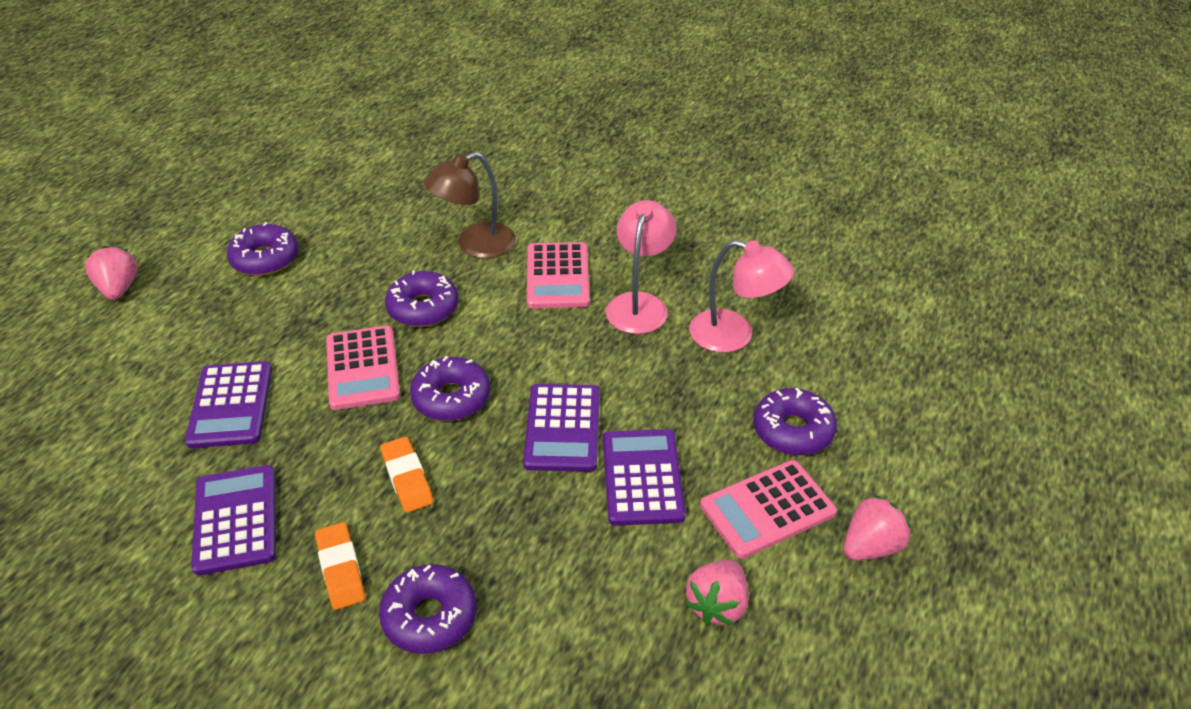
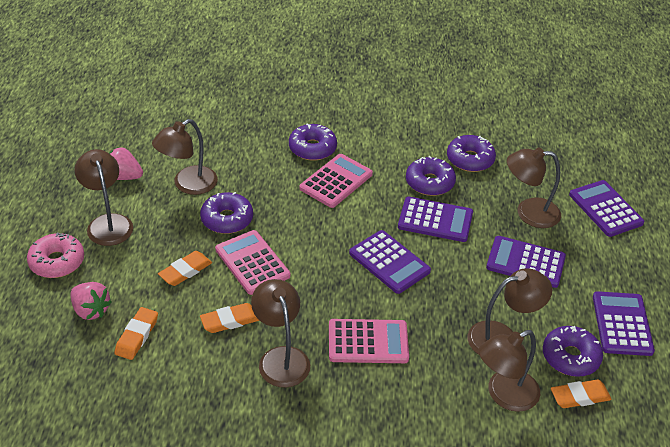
brown lamp: 1 -> 6
orange eraser: 2 -> 4
pink donut: 0 -> 1
pink lamp: 2 -> 0
pink strawberry: 3 -> 2
purple calculator: 4 -> 5

